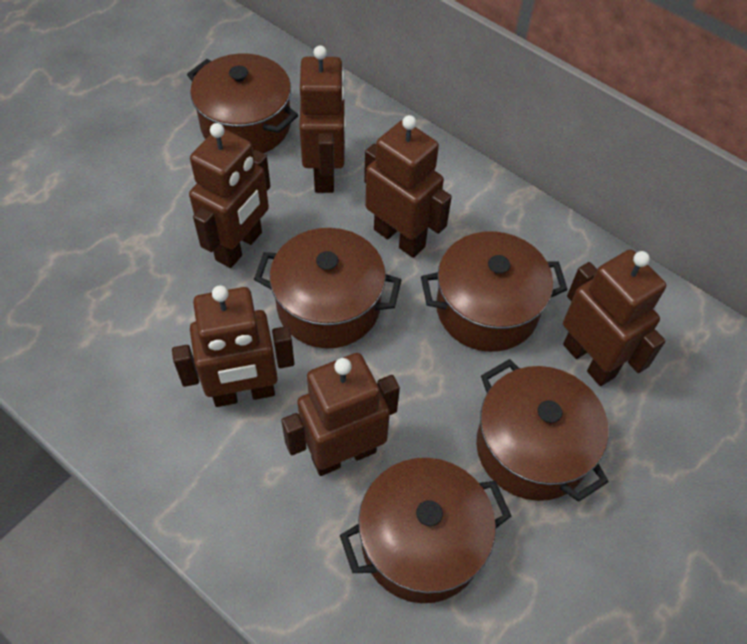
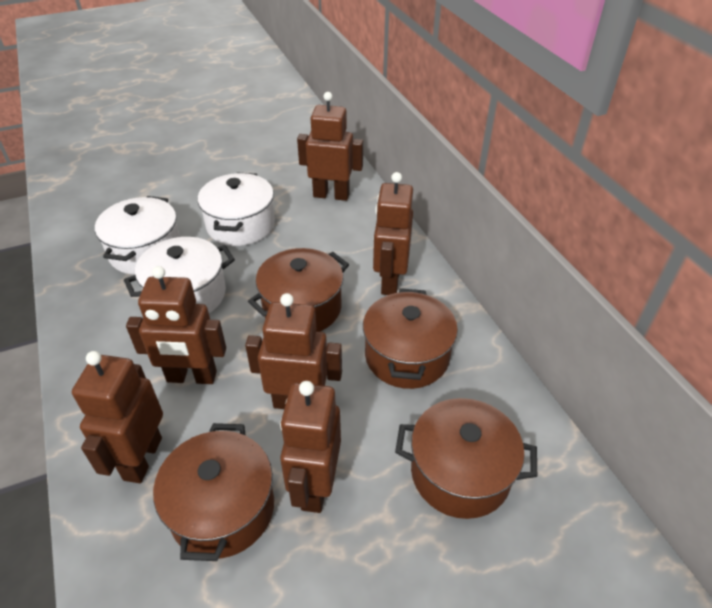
brown pot: 5 -> 4
white pot: 0 -> 3

